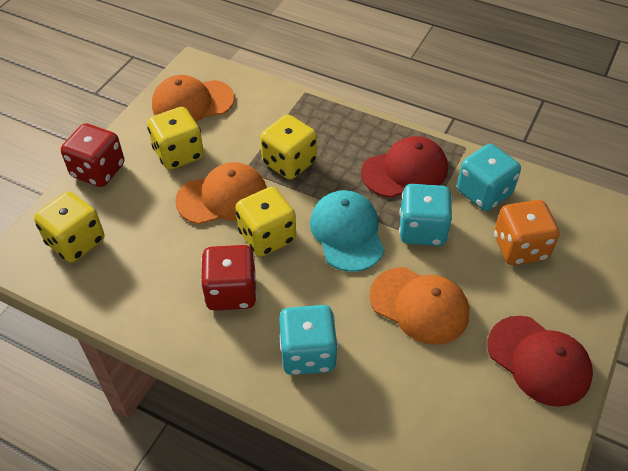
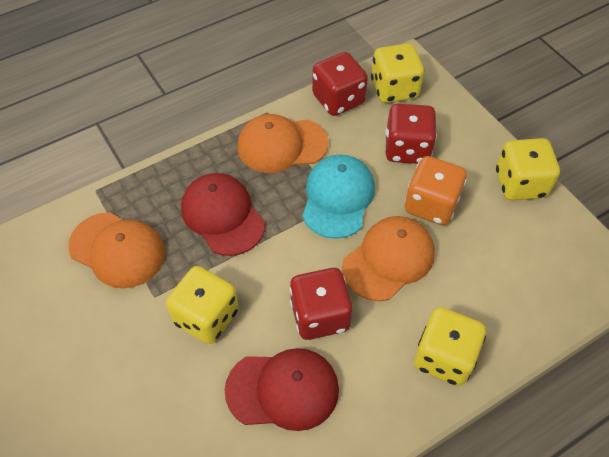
red dice: 2 -> 3
turquoise dice: 3 -> 0

